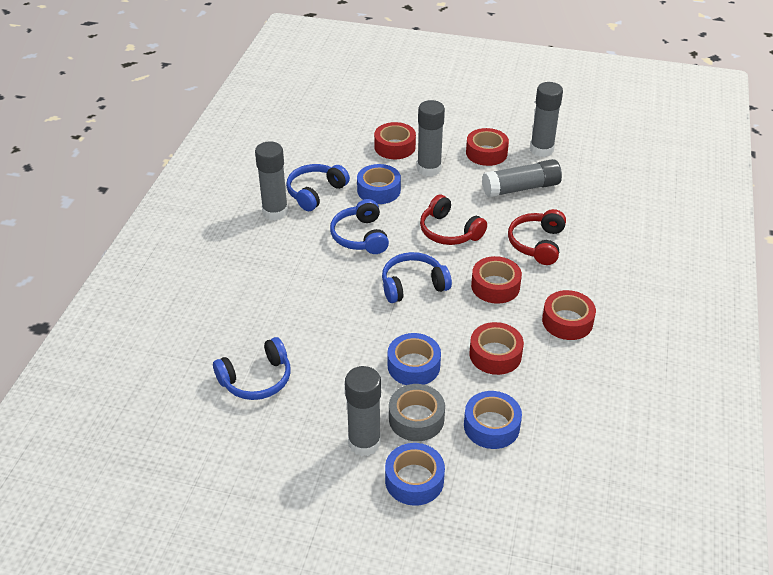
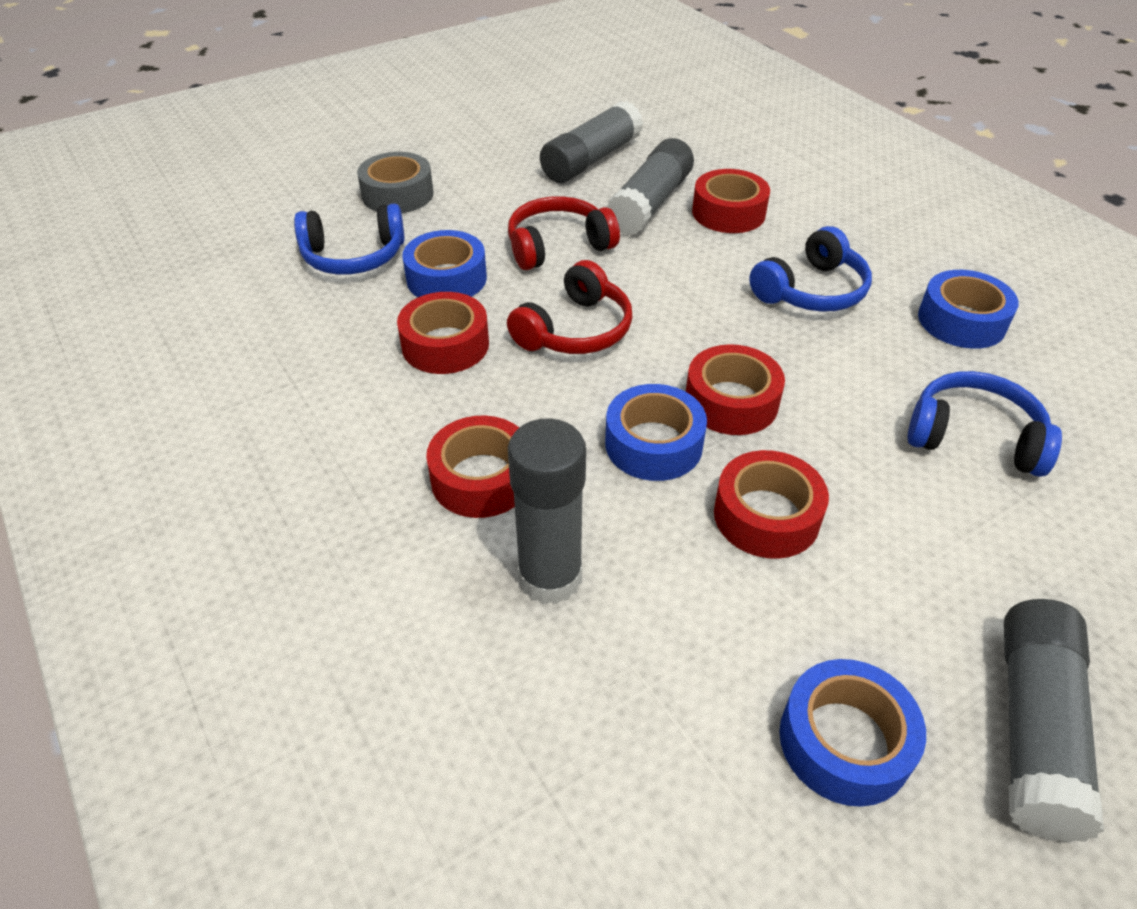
blue headphones: 4 -> 3
grey glue stick: 5 -> 4

